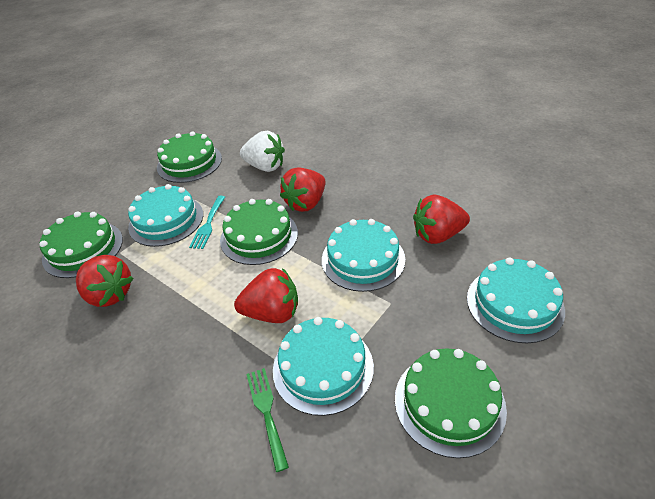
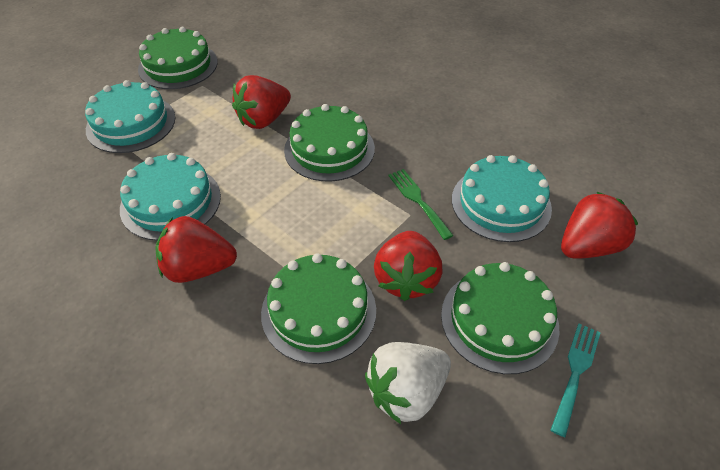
turquoise cake: 4 -> 3

